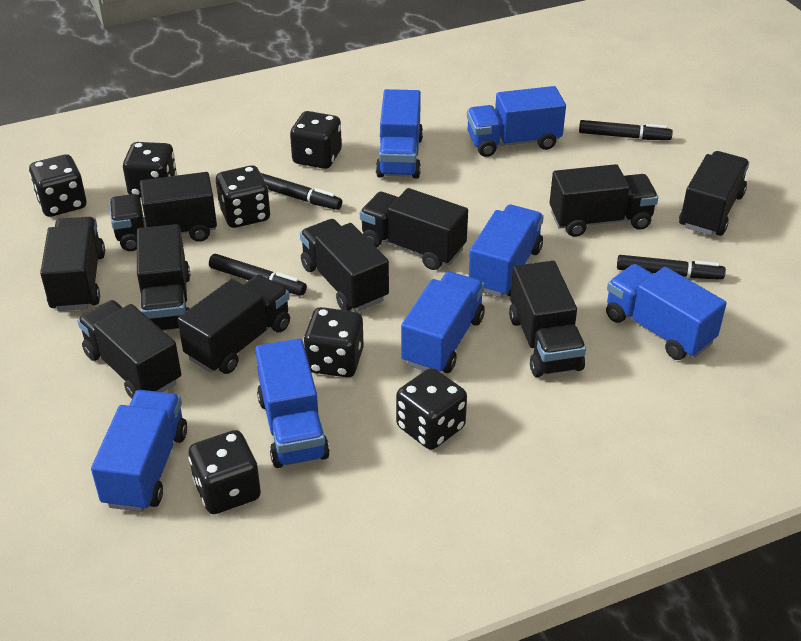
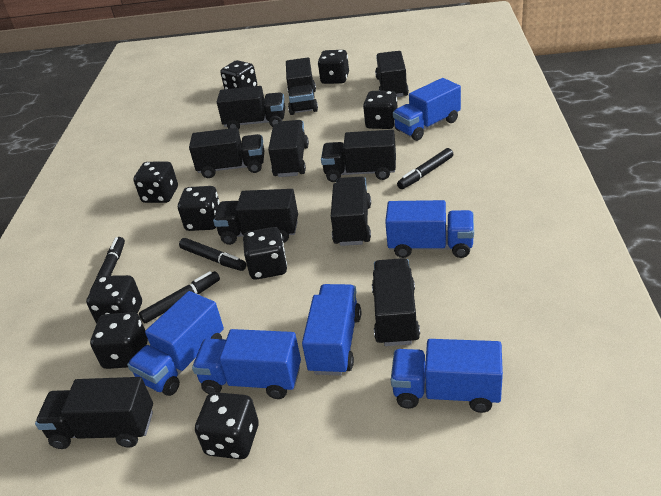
black dice: 7 -> 9
blue truck: 7 -> 6

